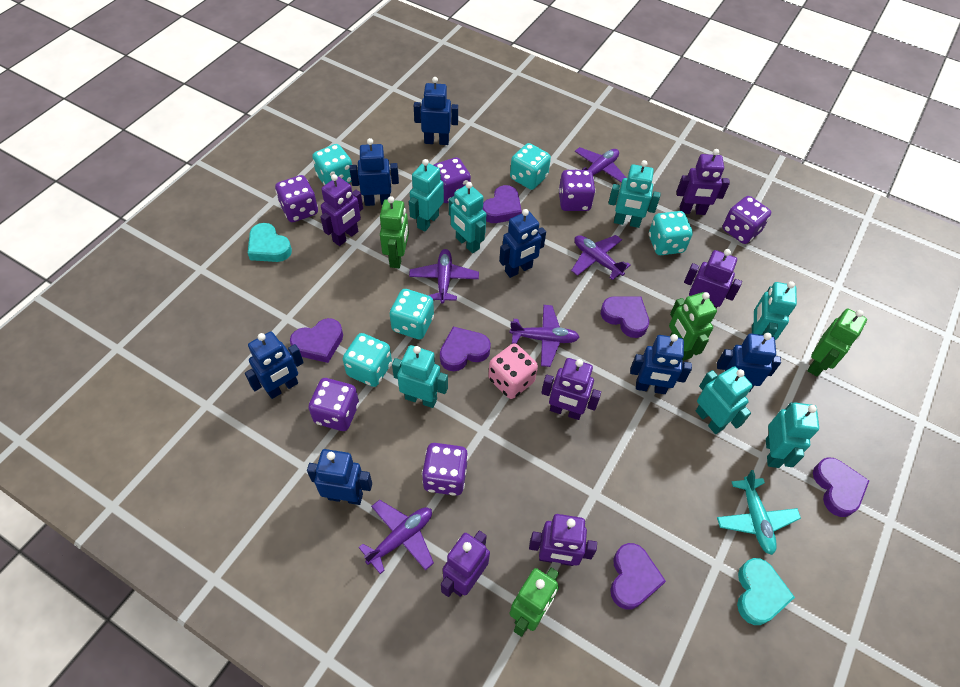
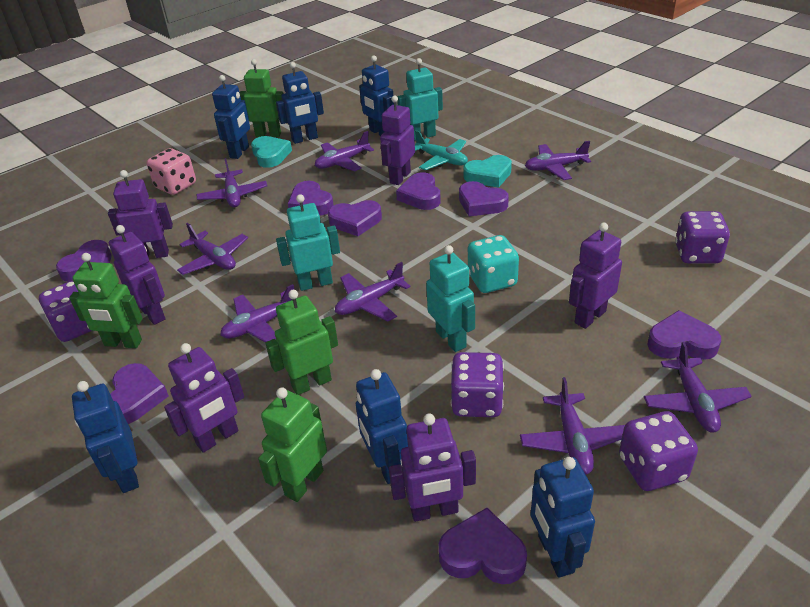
blue robot: 7 -> 6
purple dice: 6 -> 4
purple heart: 6 -> 8
purple plane: 5 -> 8
turquoise dice: 5 -> 1
turquoise robot: 7 -> 3

